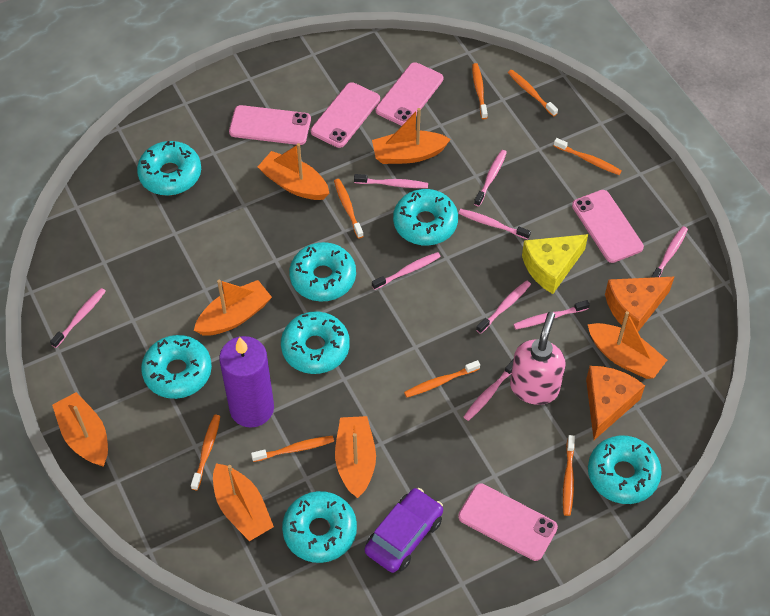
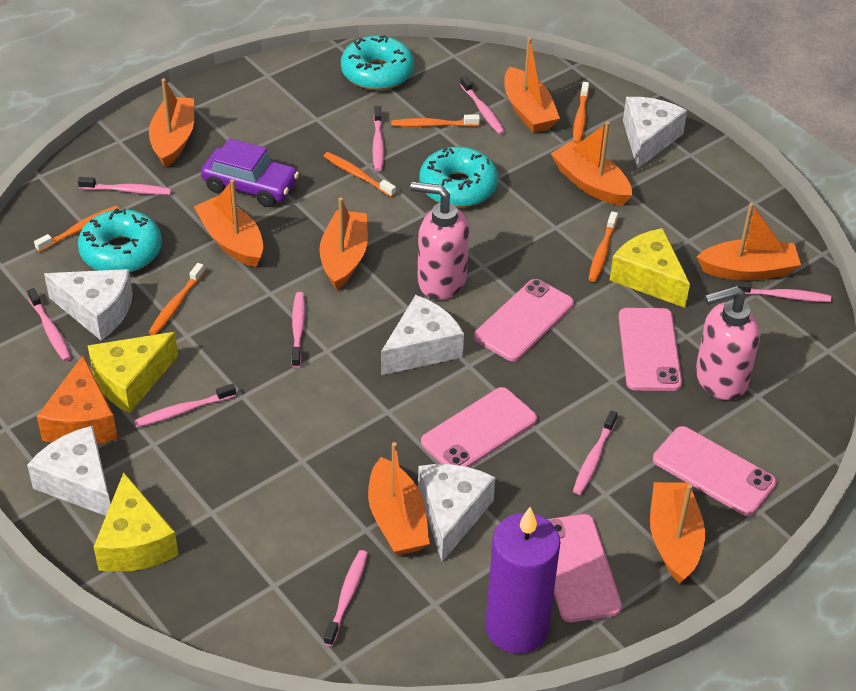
orange boat: 7 -> 8
orange cheese: 2 -> 1
orange toothbrush: 8 -> 6
pink soap dispenser: 1 -> 2
turquoise donut: 7 -> 3
white cheese: 0 -> 5
yellow cheese: 1 -> 3

